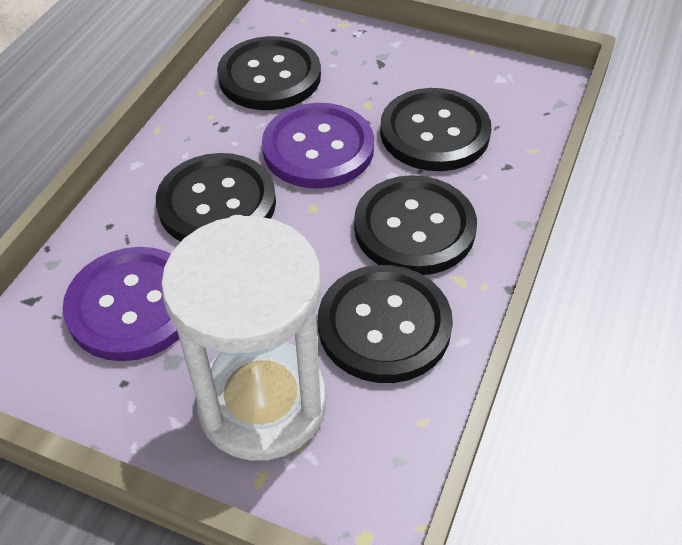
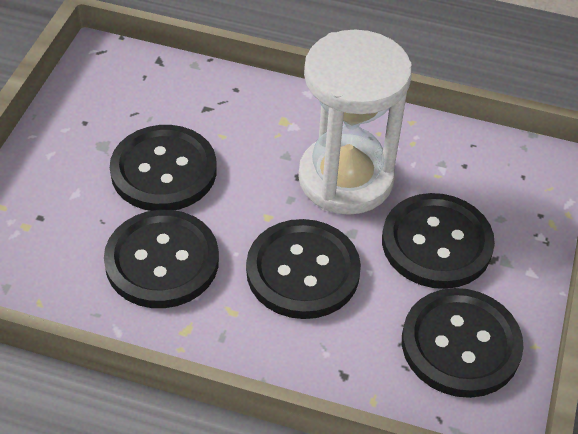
purple button: 2 -> 0

